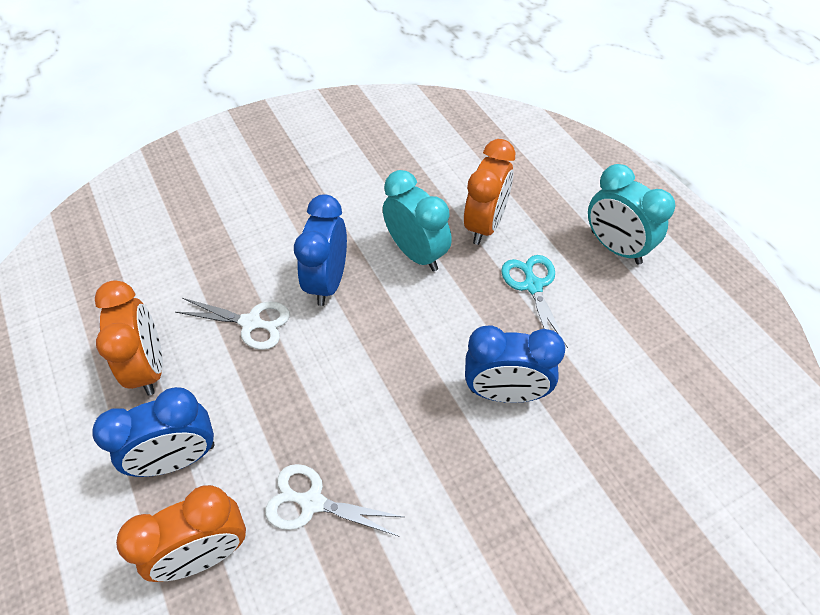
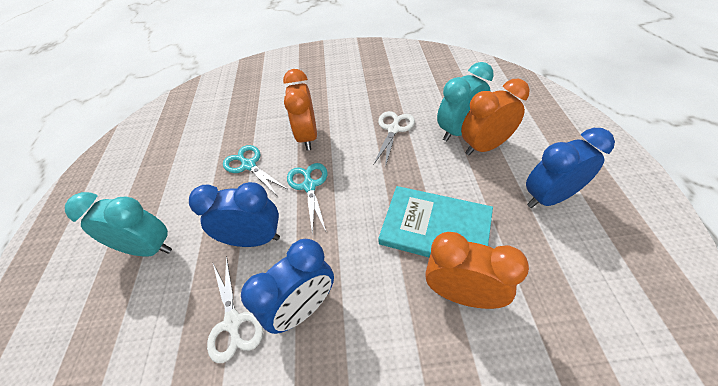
turquoise book: 0 -> 1
turquoise scissors: 1 -> 2

